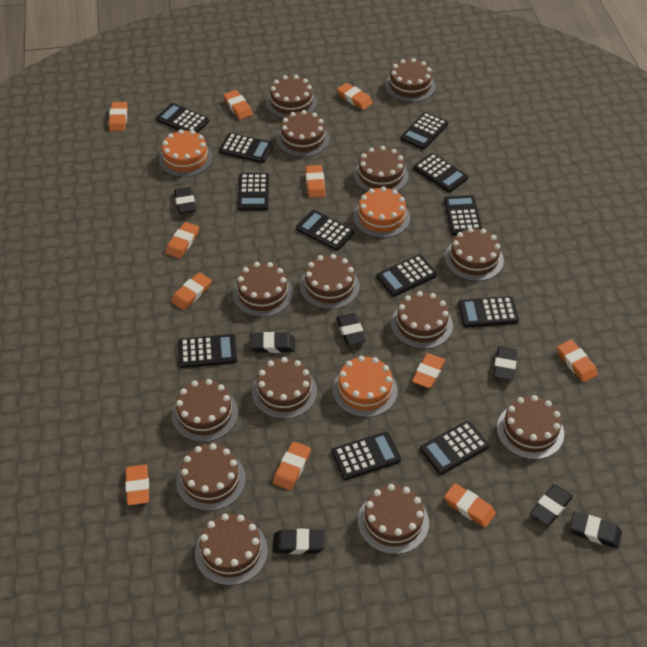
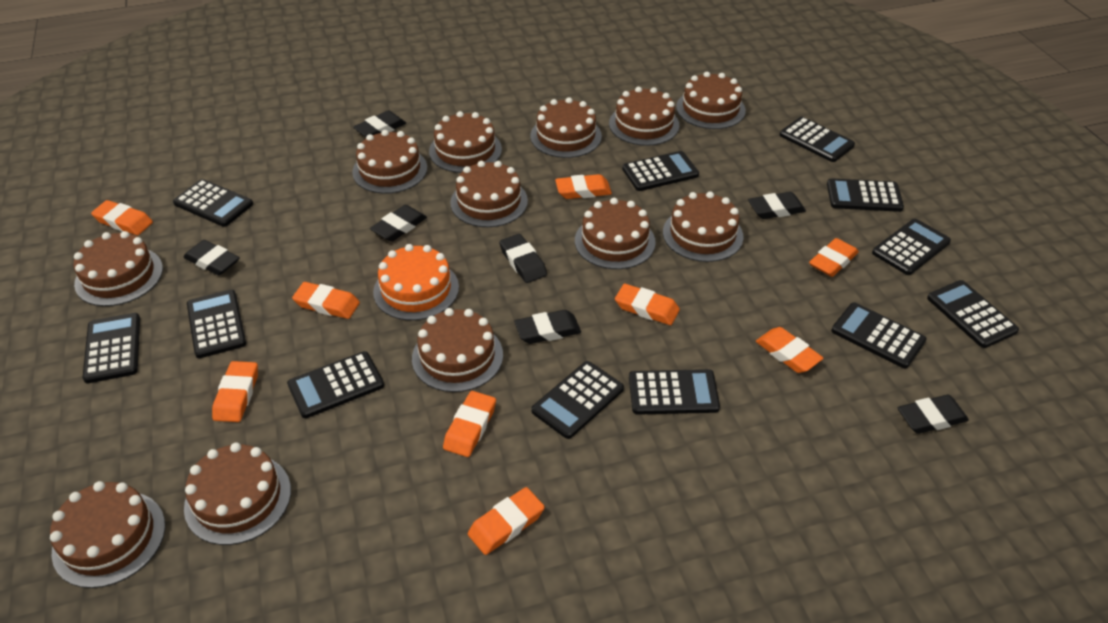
brown cake: 14 -> 12
orange cake: 3 -> 1
orange eraser: 11 -> 9

